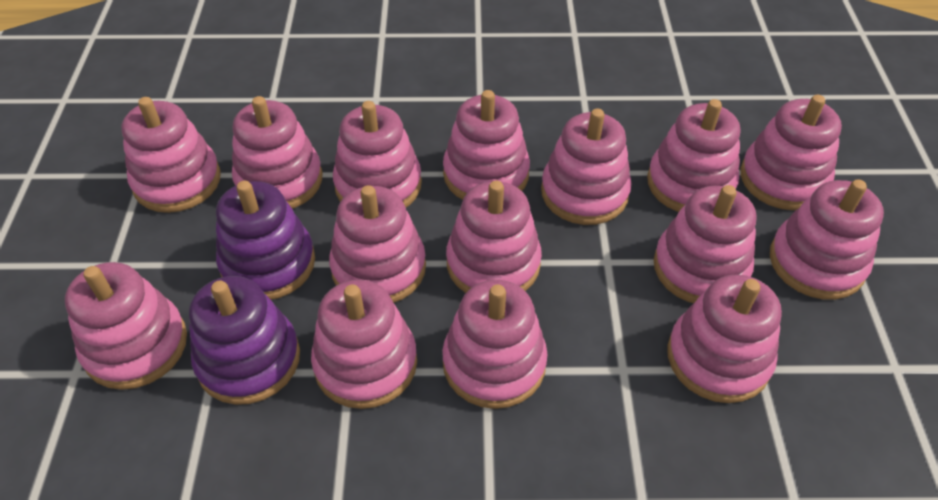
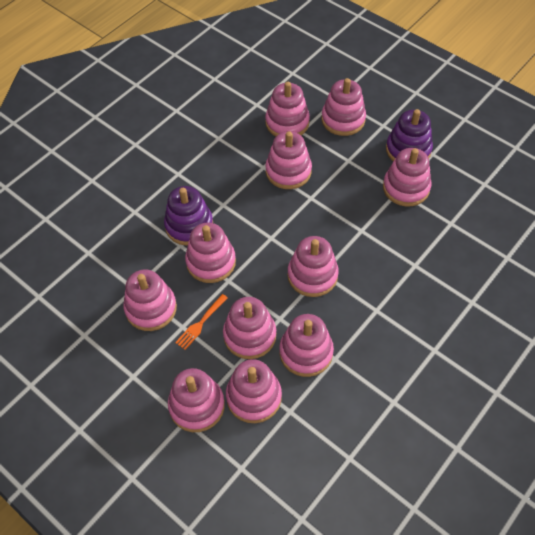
orange fork: 0 -> 1
pink stacking toy: 15 -> 11

